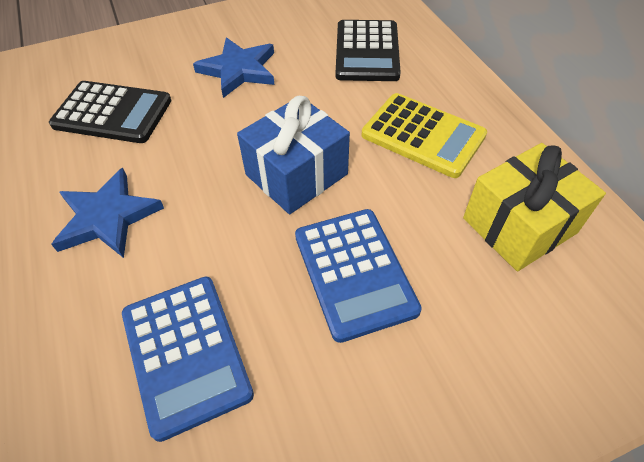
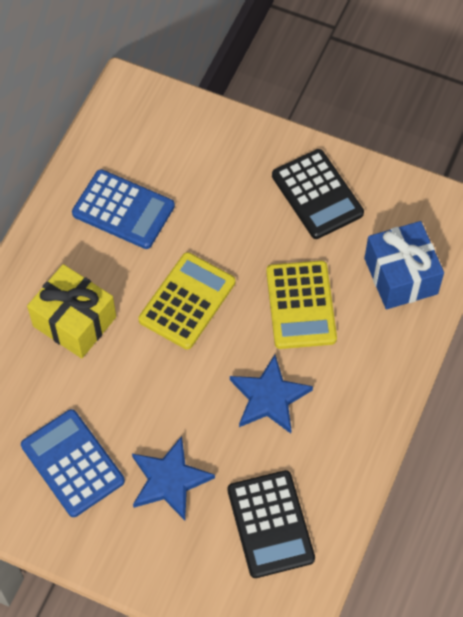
yellow calculator: 1 -> 2

